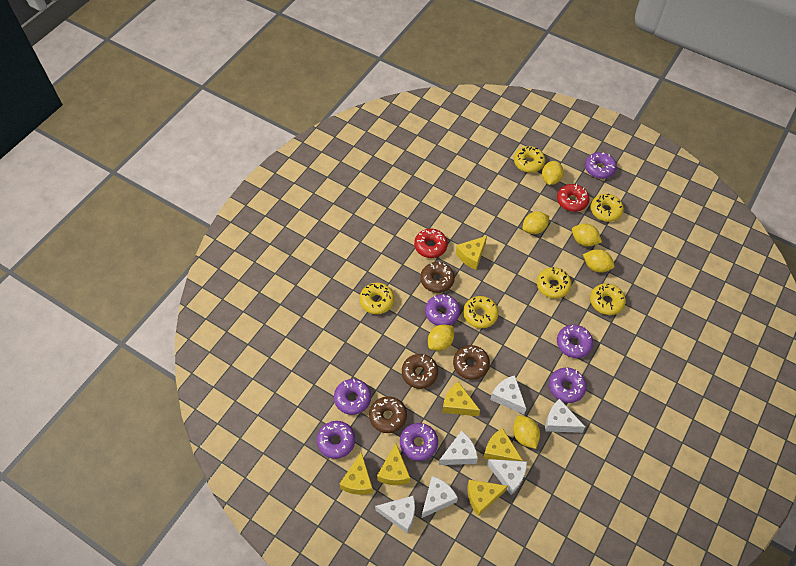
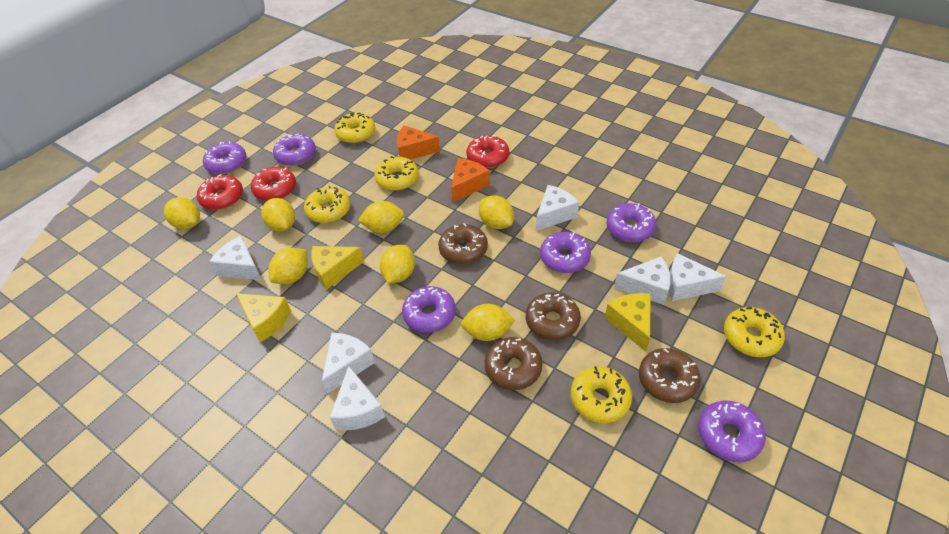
orange cheese: 0 -> 2
purple donut: 7 -> 6
red donut: 2 -> 3
yellow cheese: 6 -> 3
yellow donut: 6 -> 5
yellow lemon: 6 -> 7

